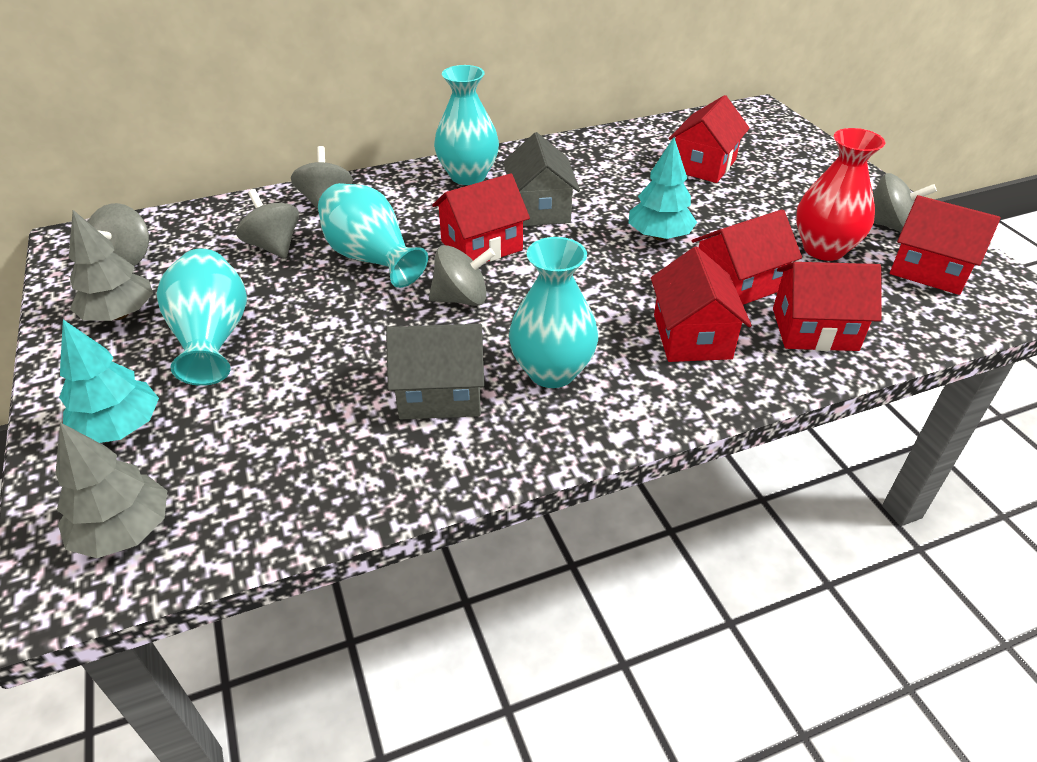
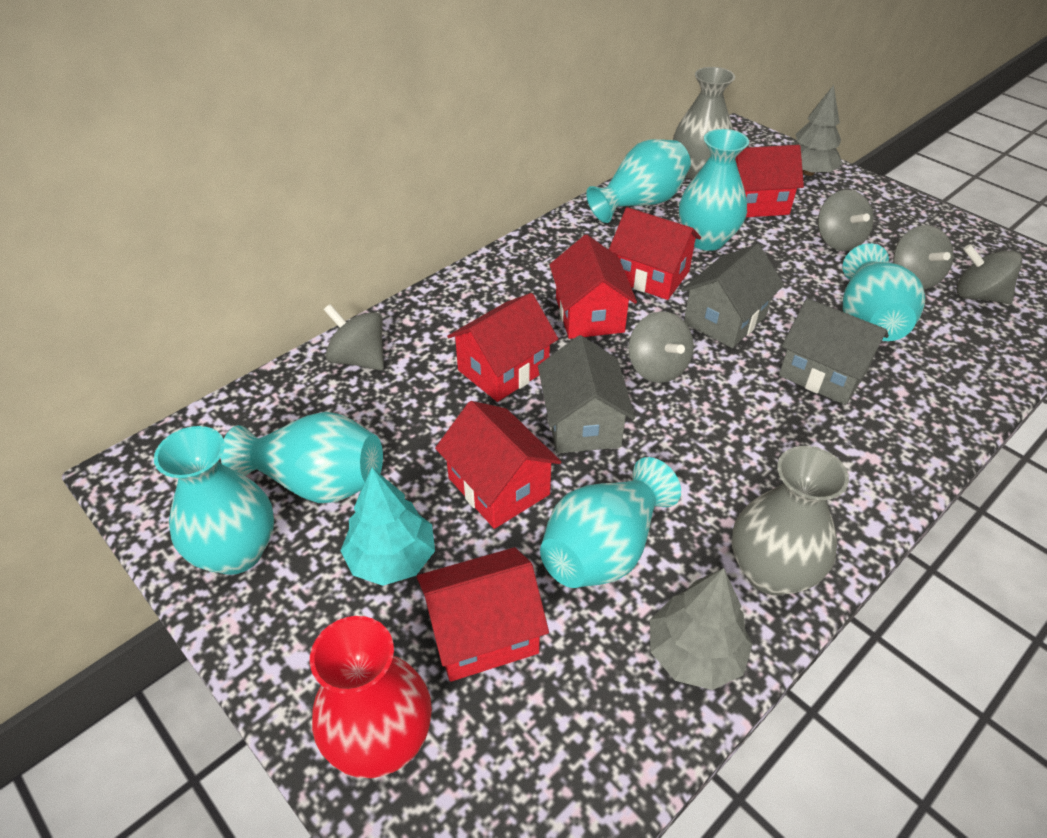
grey house: 2 -> 3
grey vase: 0 -> 2
turquoise tree: 2 -> 1
turquoise vase: 4 -> 6

